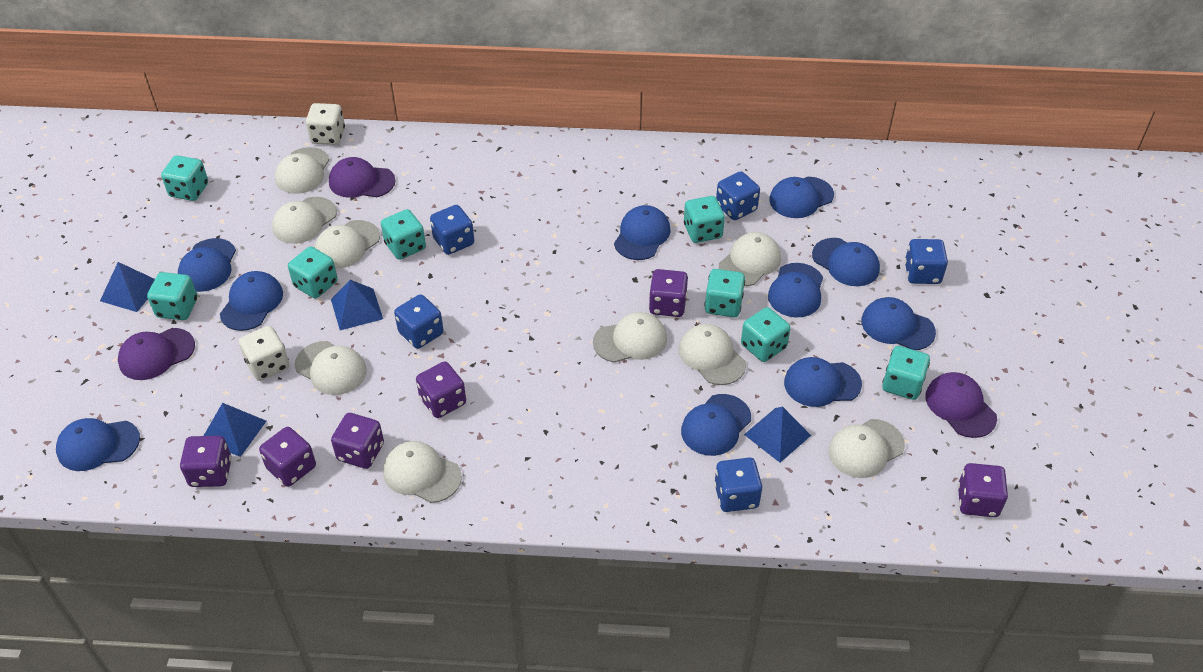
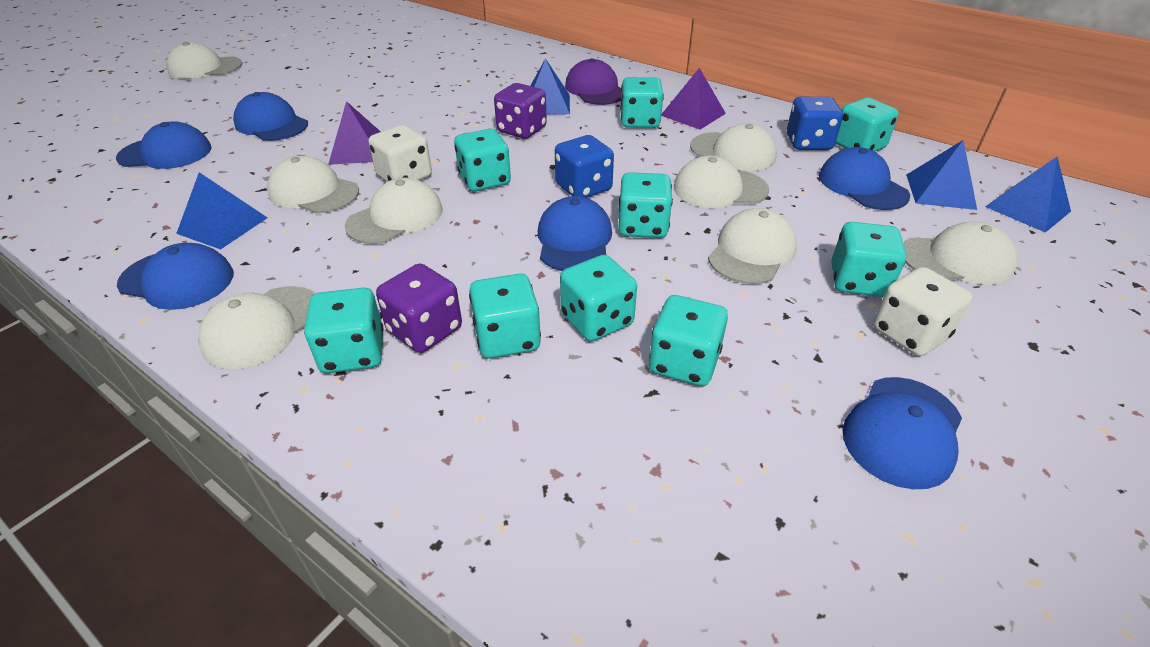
blue cap: 10 -> 6
blue dice: 5 -> 2
purple cap: 3 -> 1
purple dice: 6 -> 2
purple pyramid: 0 -> 2
turquoise dice: 8 -> 9
white cap: 9 -> 8

